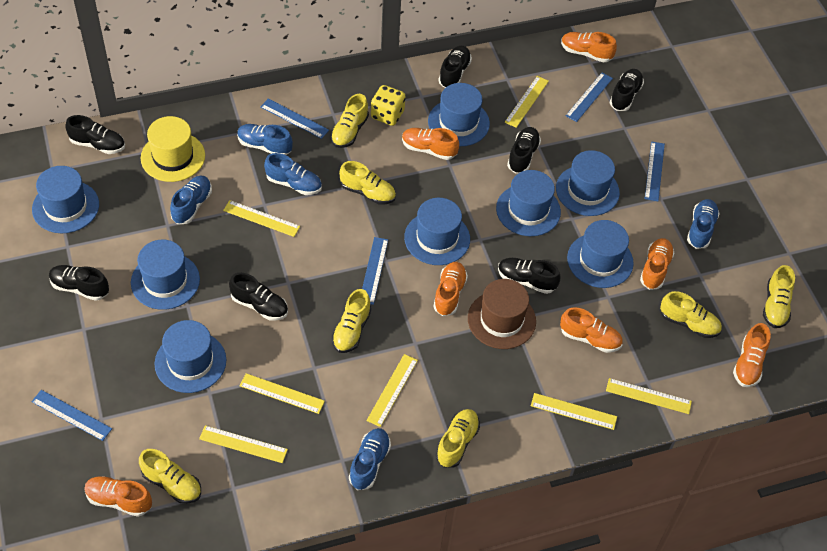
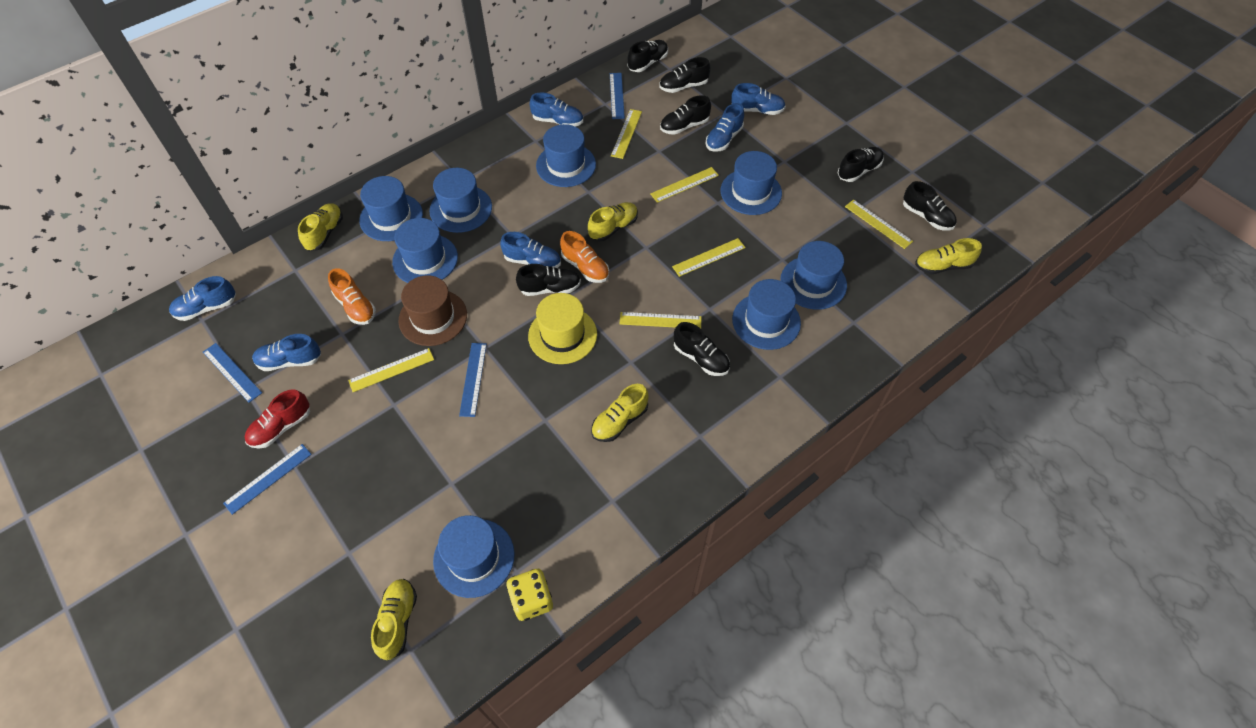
blue ruler: 5 -> 4
blue shoe: 5 -> 6
orange shoe: 7 -> 2
red shoe: 0 -> 1
yellow ruler: 7 -> 6
yellow shoe: 7 -> 5

